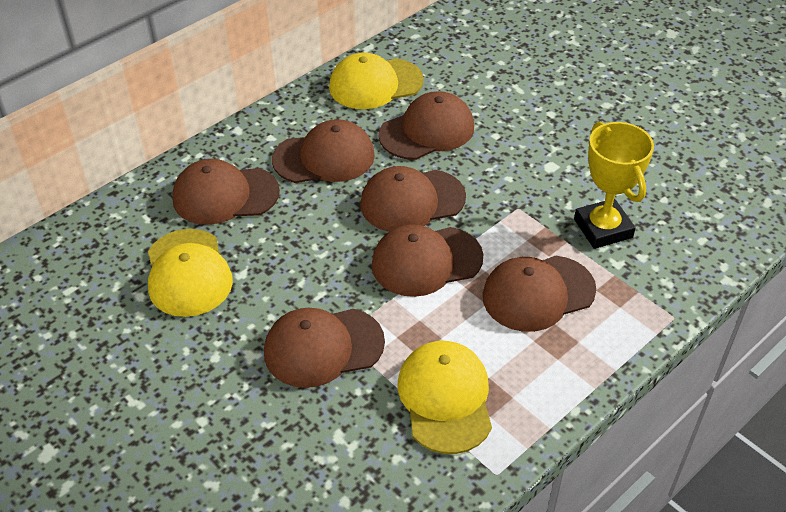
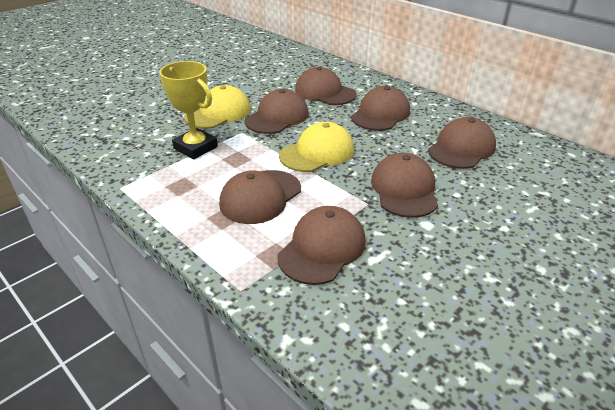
yellow cap: 3 -> 2

